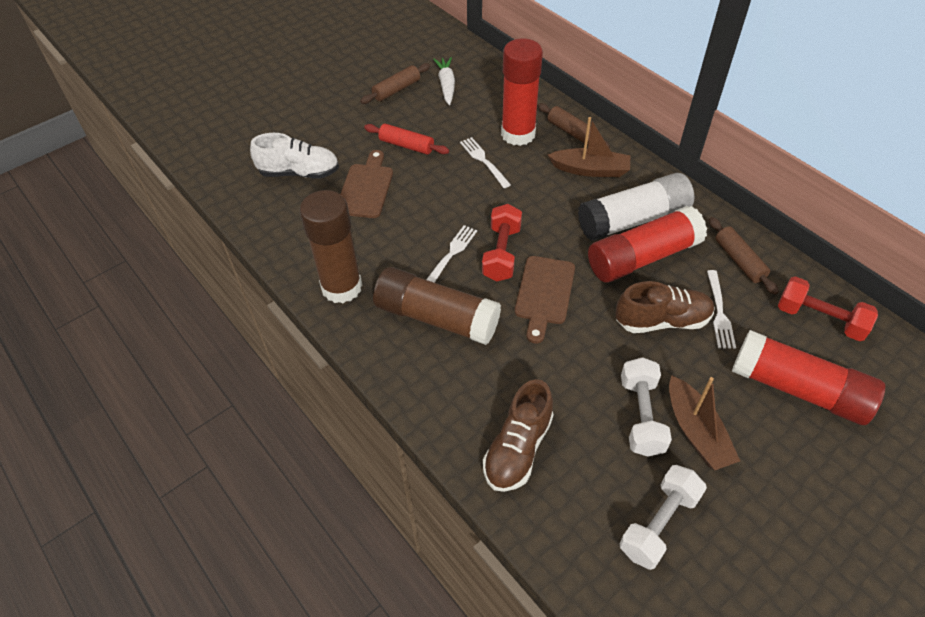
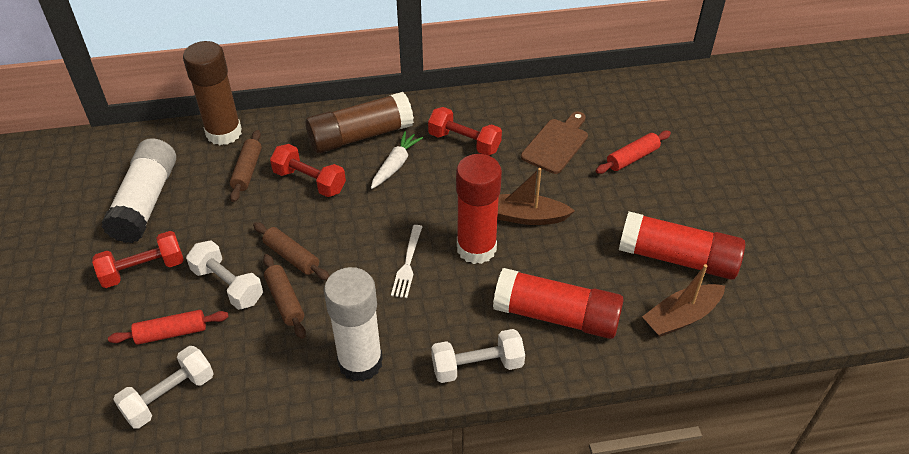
brown cutting board: 2 -> 1
brown shoe: 2 -> 0
red dumbbell: 2 -> 3
red rolling pin: 1 -> 2
white dumbbell: 2 -> 3
white fork: 3 -> 1
white glue stick: 1 -> 2
white shoe: 1 -> 0

